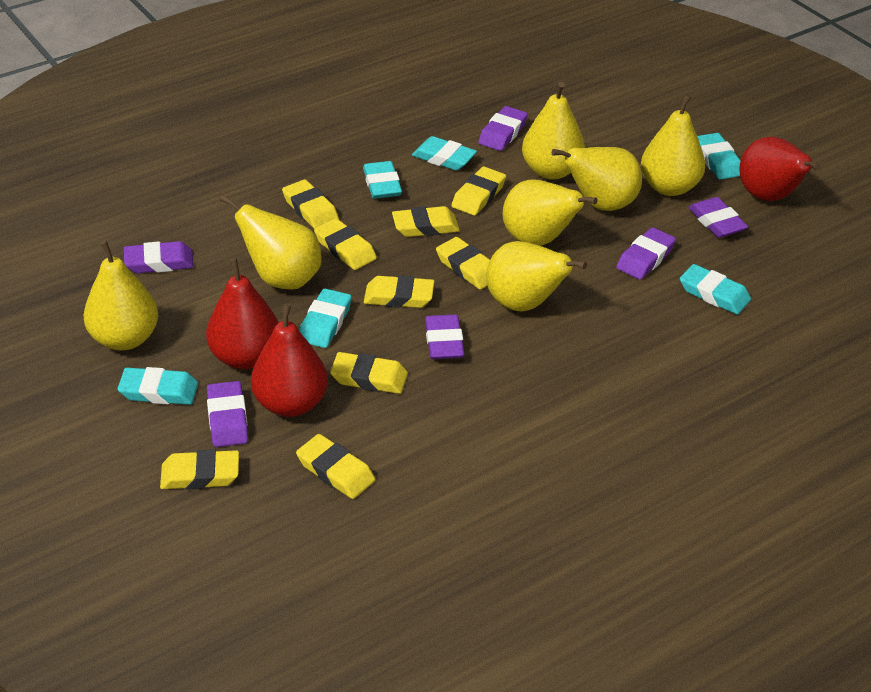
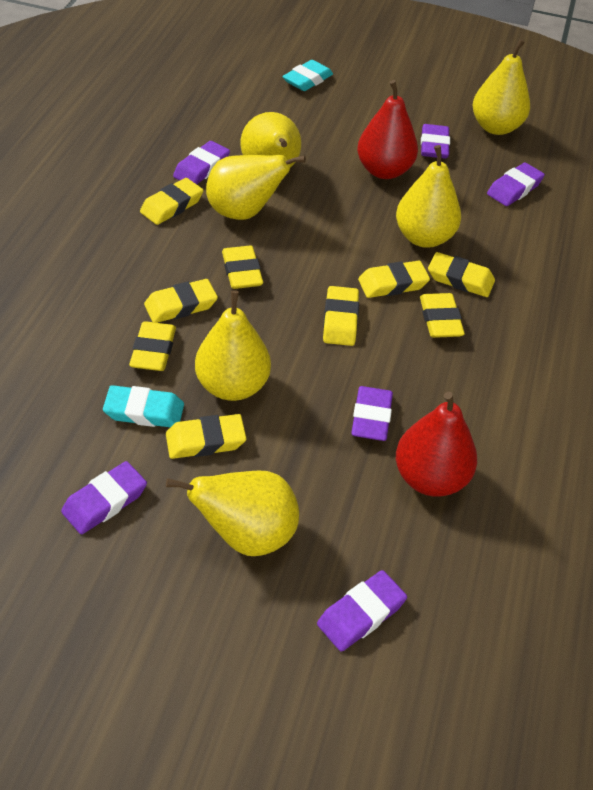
red pear: 3 -> 2
turquoise eraser: 6 -> 2
yellow pear: 7 -> 6

